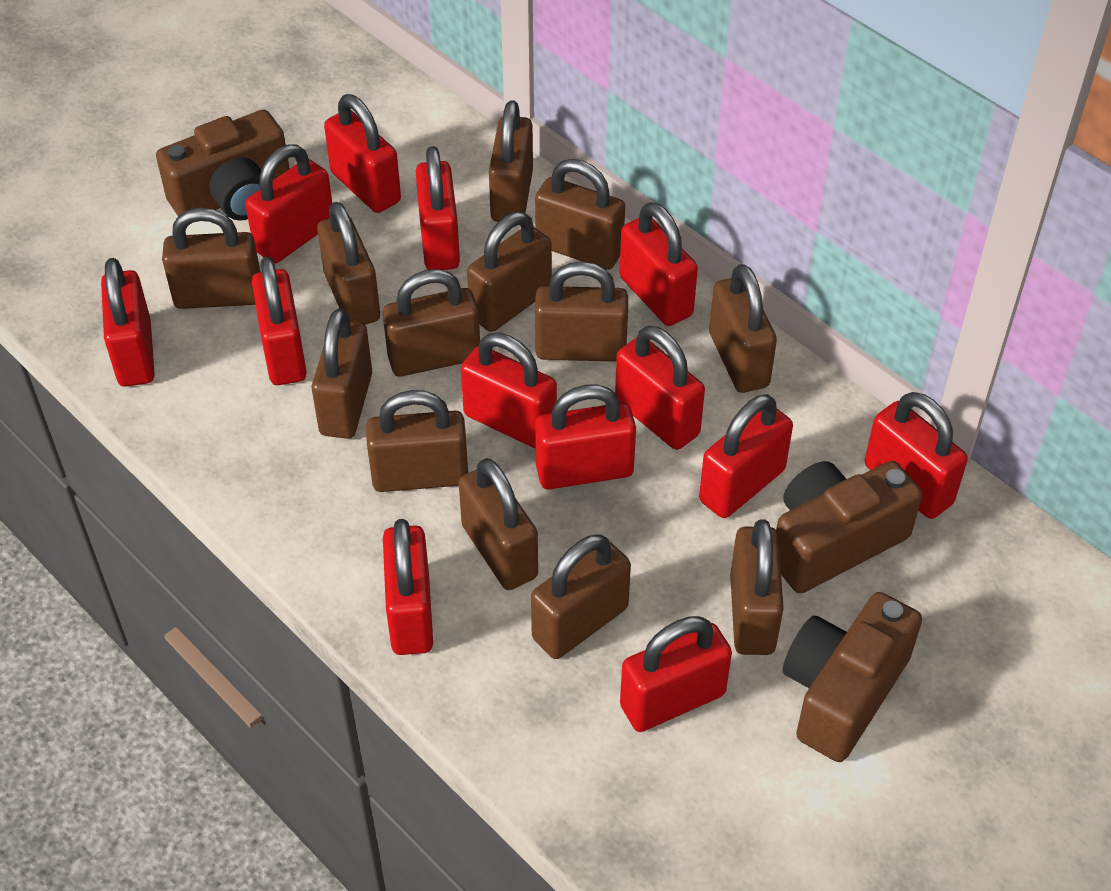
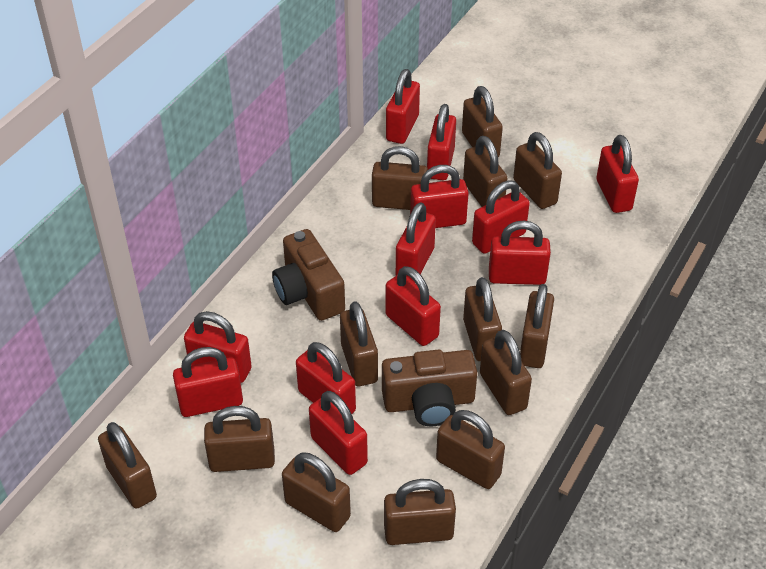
brown camera: 3 -> 2
red padlock: 13 -> 12

